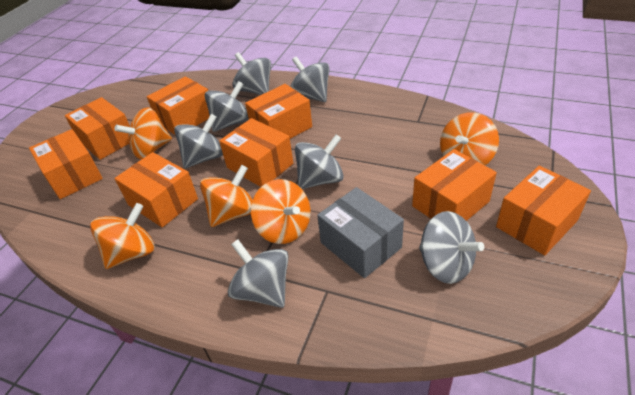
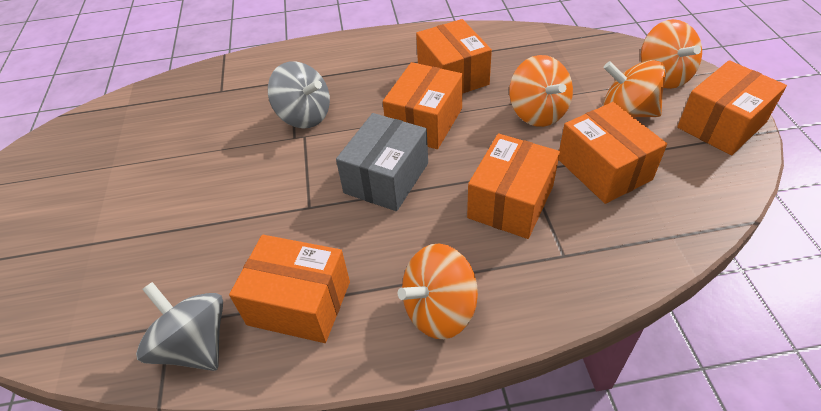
grey spinning top: 7 -> 2
orange box: 8 -> 6
orange spinning top: 5 -> 4

